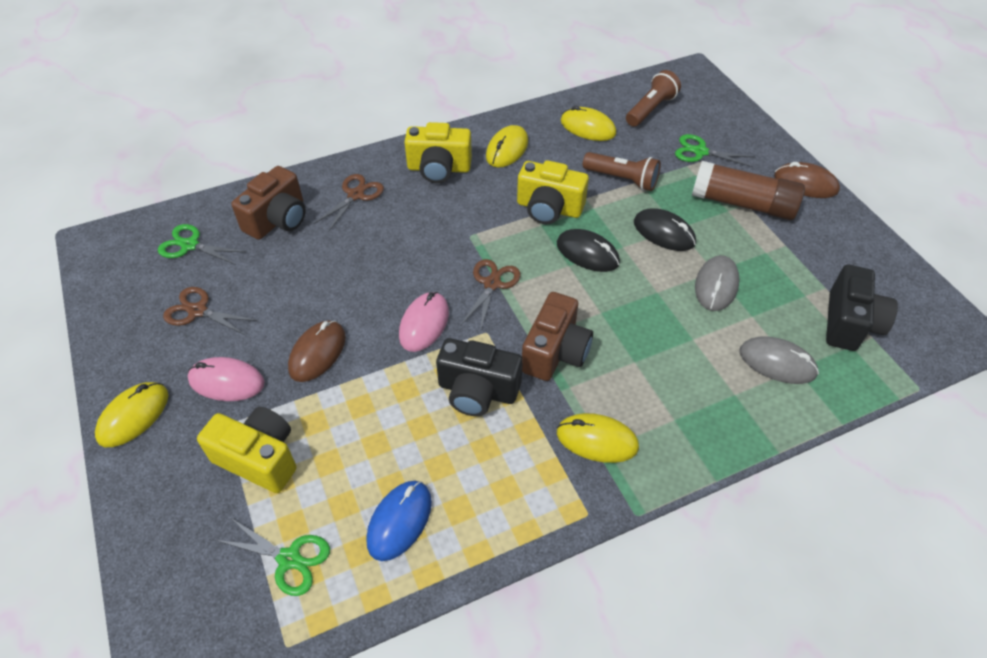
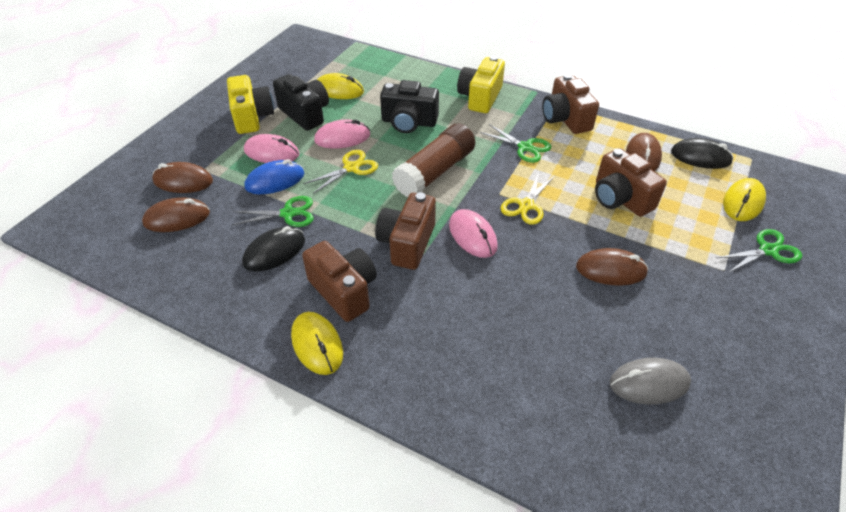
brown camera: 2 -> 4
brown flashlight: 2 -> 0
brown mouse: 2 -> 4
brown scissors: 3 -> 0
grey mouse: 2 -> 1
pink mouse: 2 -> 3
yellow camera: 3 -> 2
yellow mouse: 4 -> 3
yellow scissors: 0 -> 2

